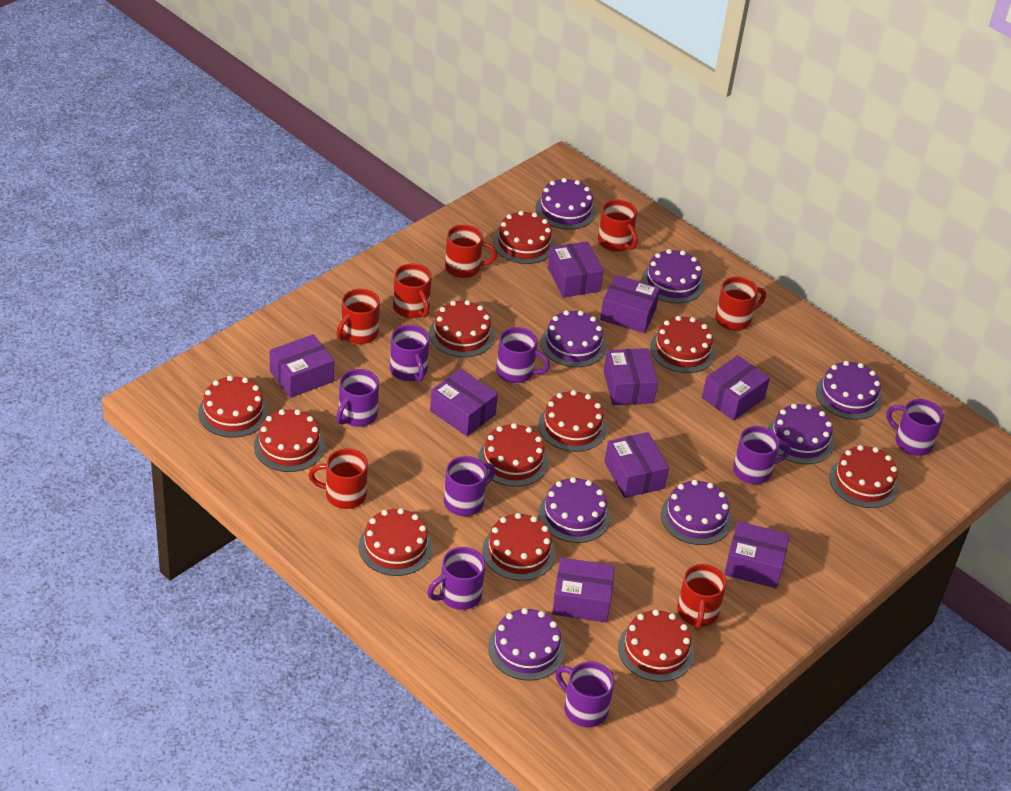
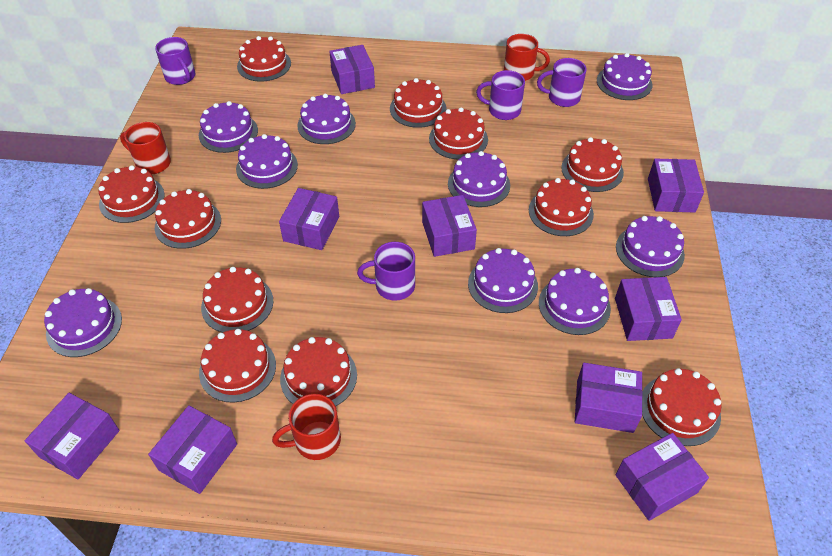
purple cake: 8 -> 9
purple mug: 8 -> 4
red mug: 7 -> 3

